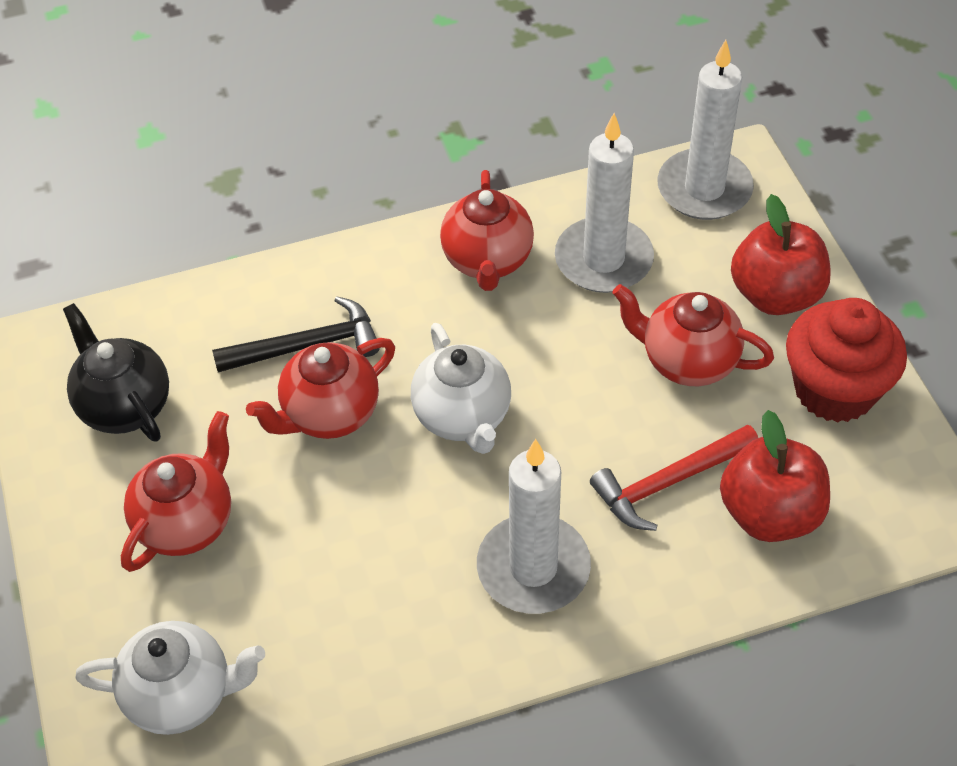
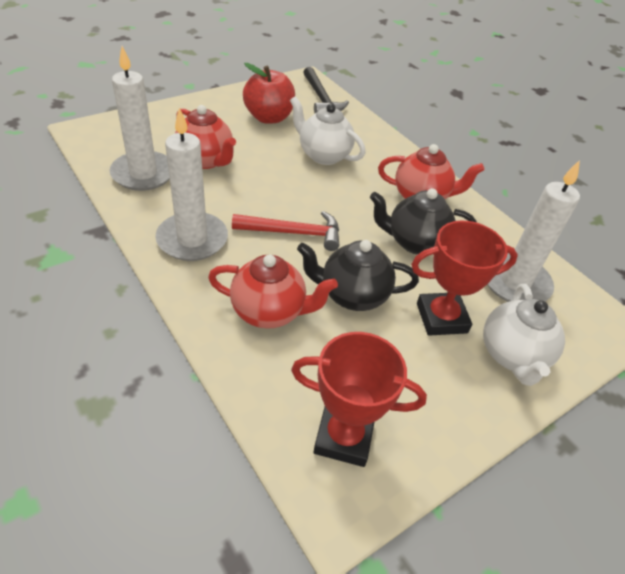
black teapot: 1 -> 2
red apple: 2 -> 1
red cupcake: 1 -> 0
red teapot: 4 -> 3
red trophy: 0 -> 2

